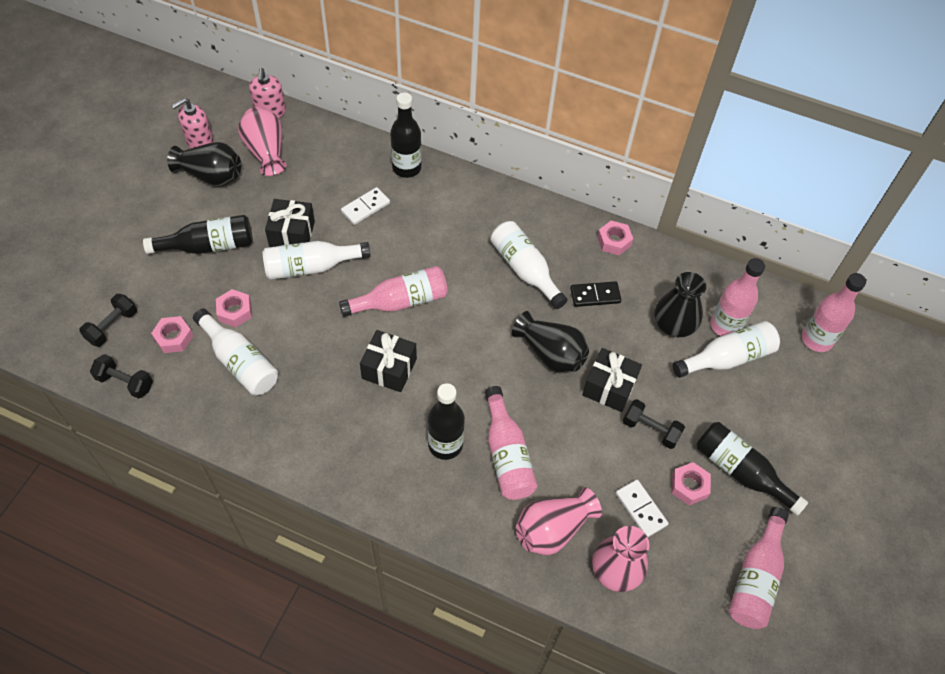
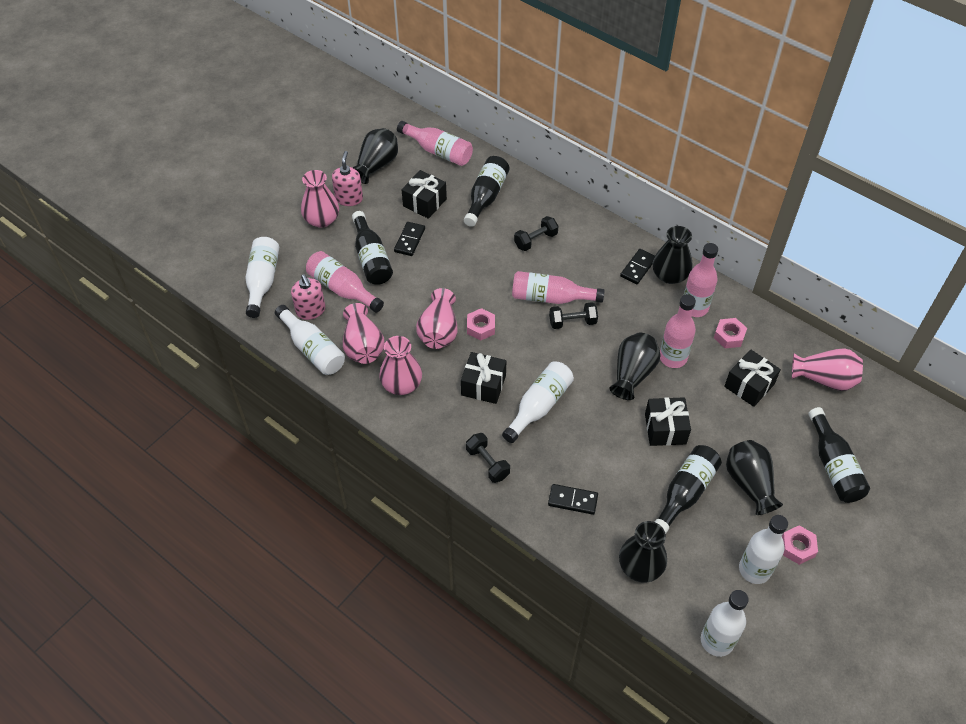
black domino: 1 -> 3
black gift: 3 -> 4
black vase: 3 -> 5
pink nut: 4 -> 3
pink vase: 3 -> 5
white bottle: 4 -> 5
white domino: 2 -> 0

